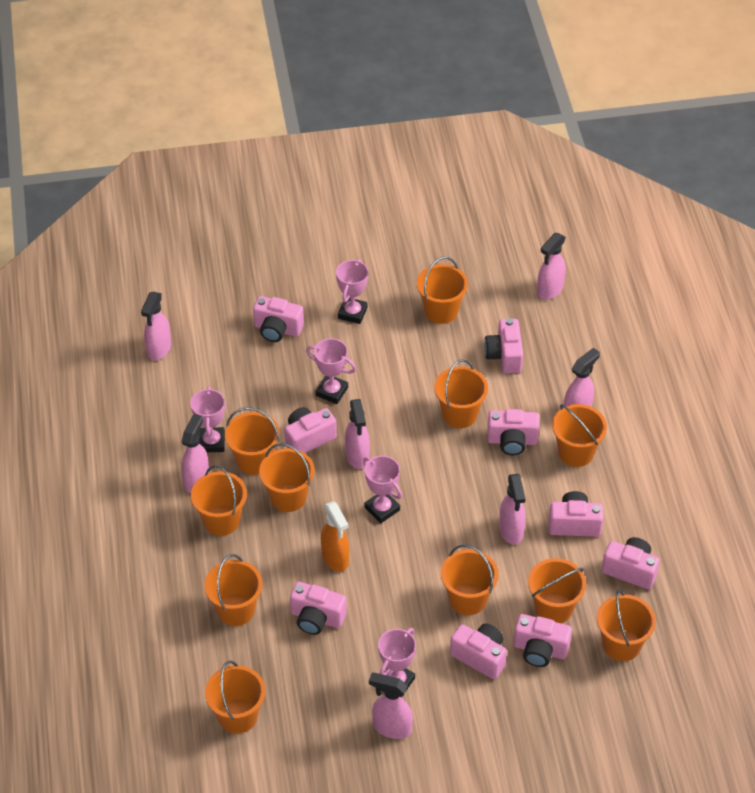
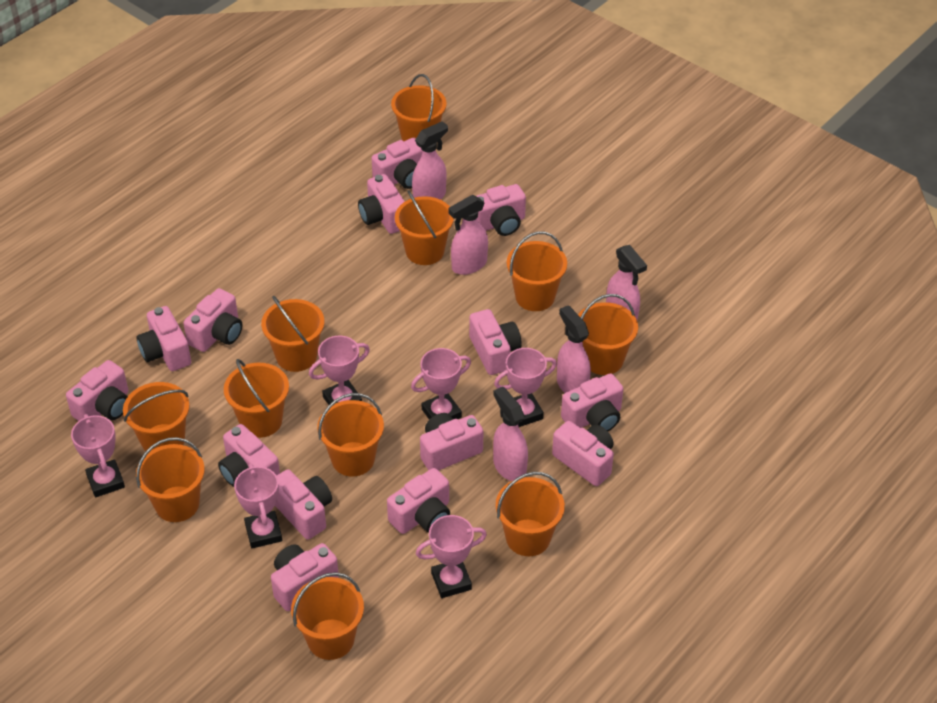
orange spray bottle: 1 -> 0
pink camera: 9 -> 14
pink spray bottle: 7 -> 5
pink trophy: 5 -> 6

